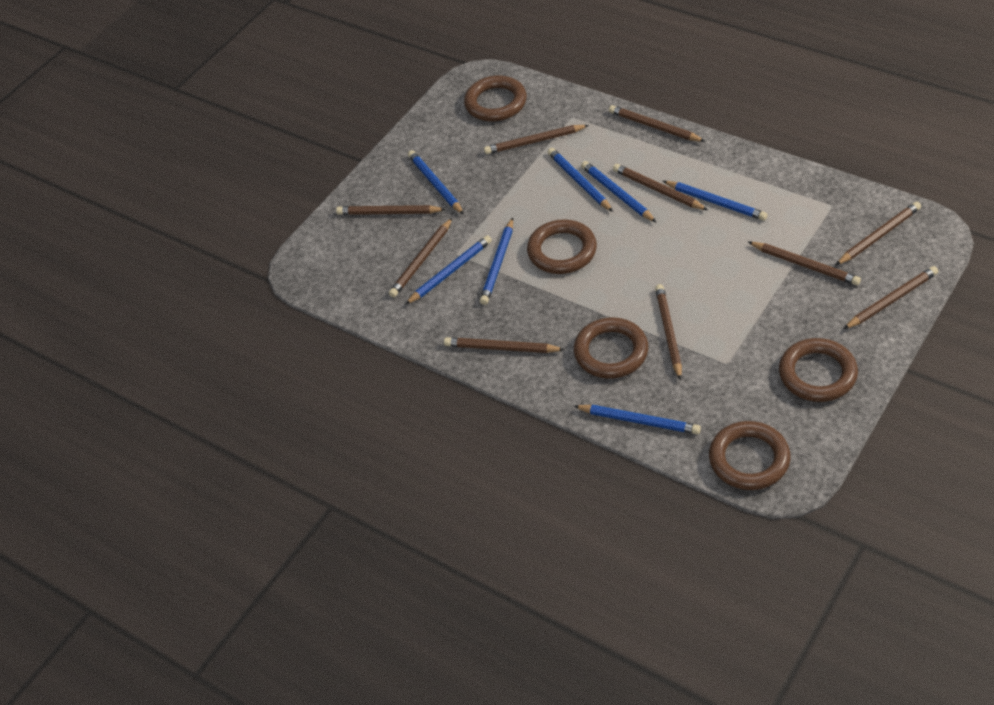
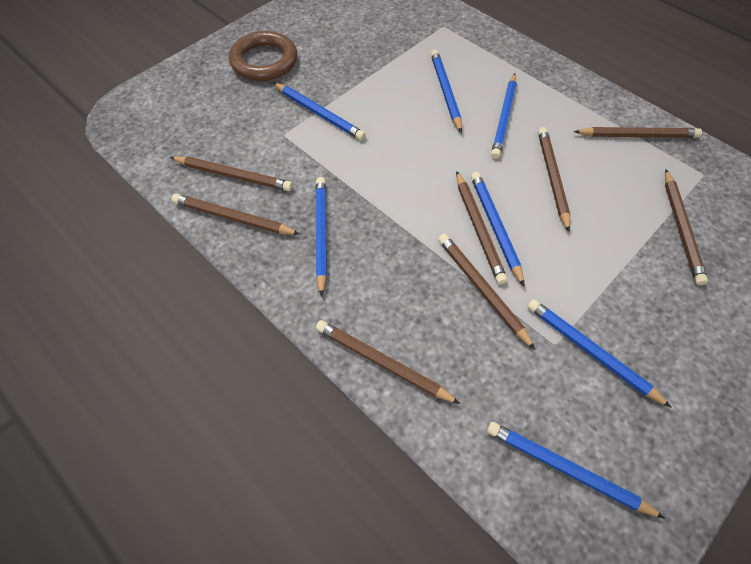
brown pencil: 10 -> 8
brown ring: 5 -> 1

